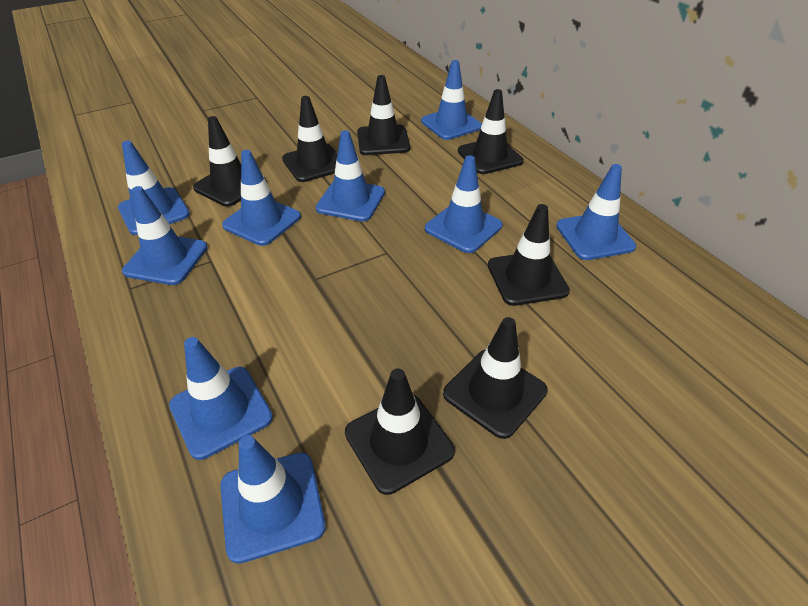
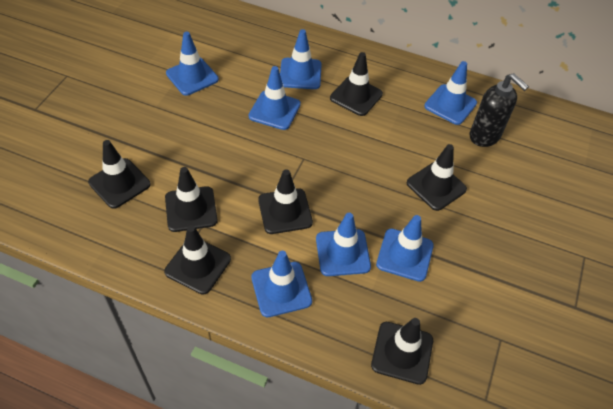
black soap dispenser: 0 -> 1
blue traffic cone: 9 -> 7

